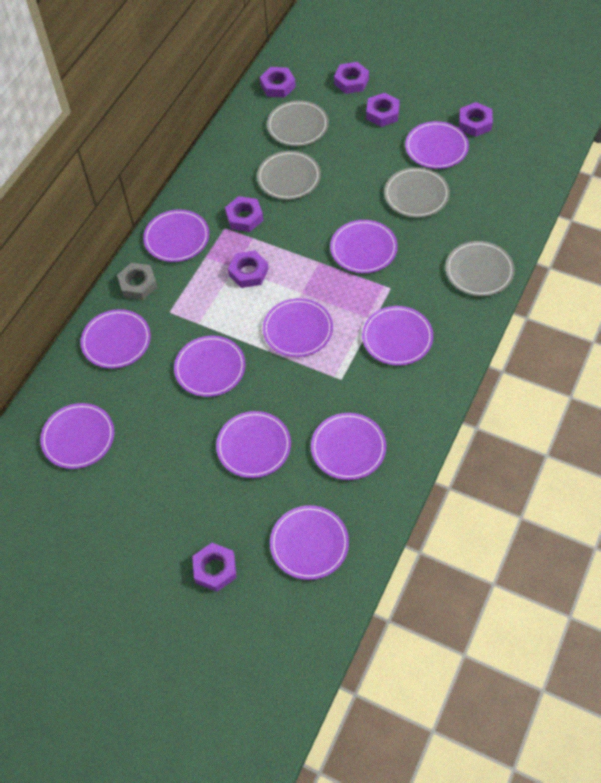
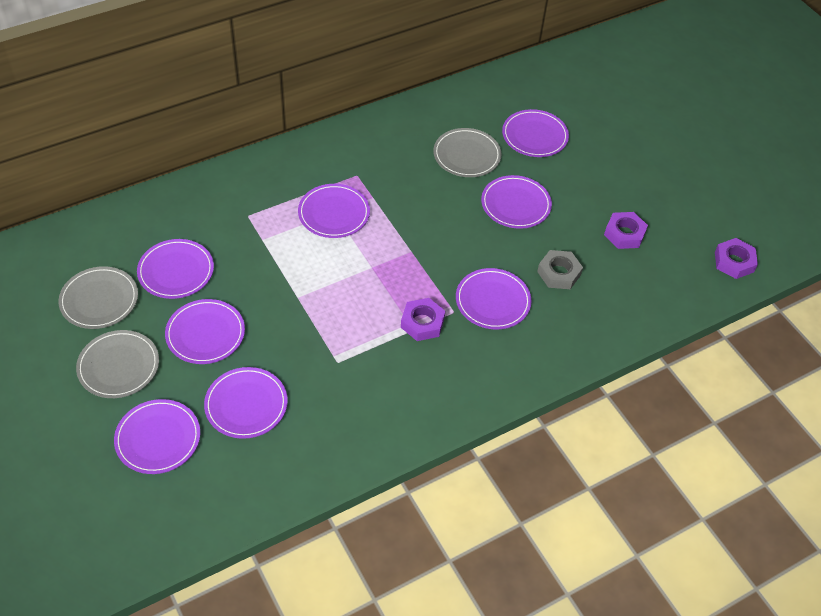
grey plate: 4 -> 3
purple nut: 7 -> 3
purple plate: 11 -> 8

